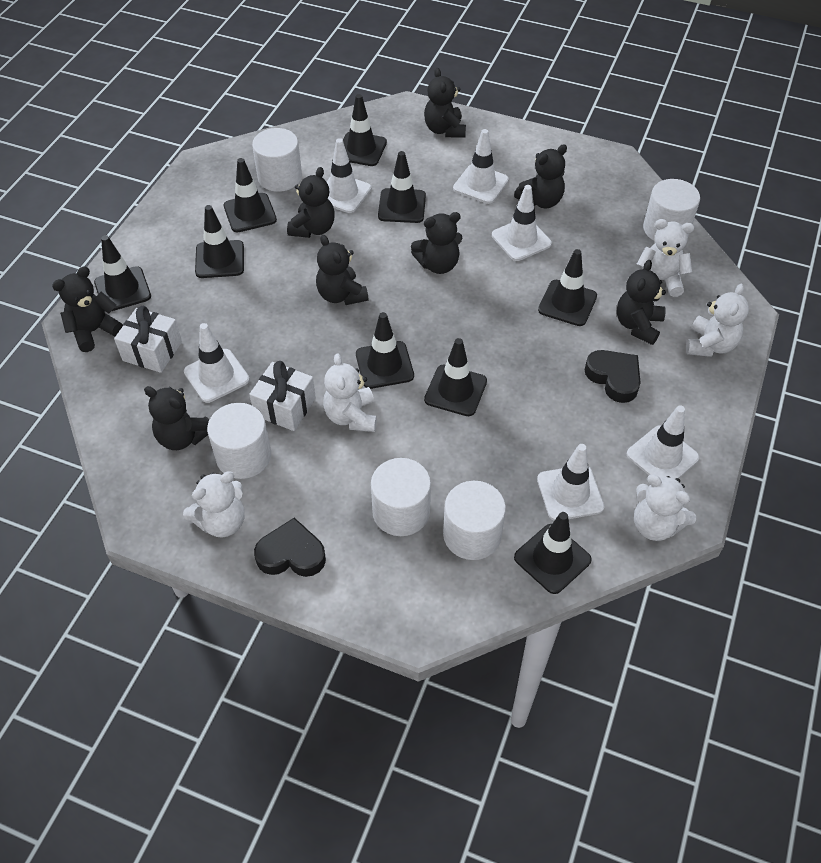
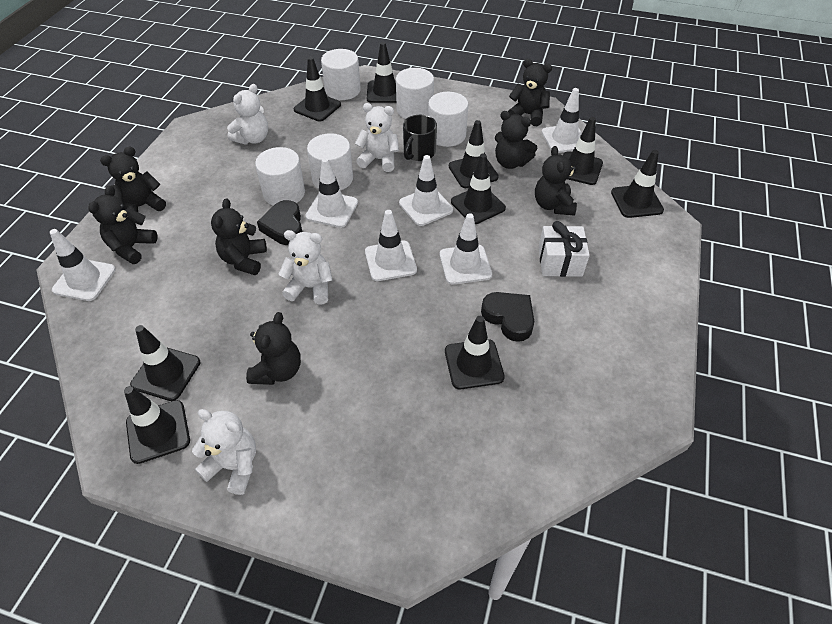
black mug: 0 -> 1
black teddy bear: 8 -> 7
white gift: 2 -> 1
white teddy bear: 5 -> 4

